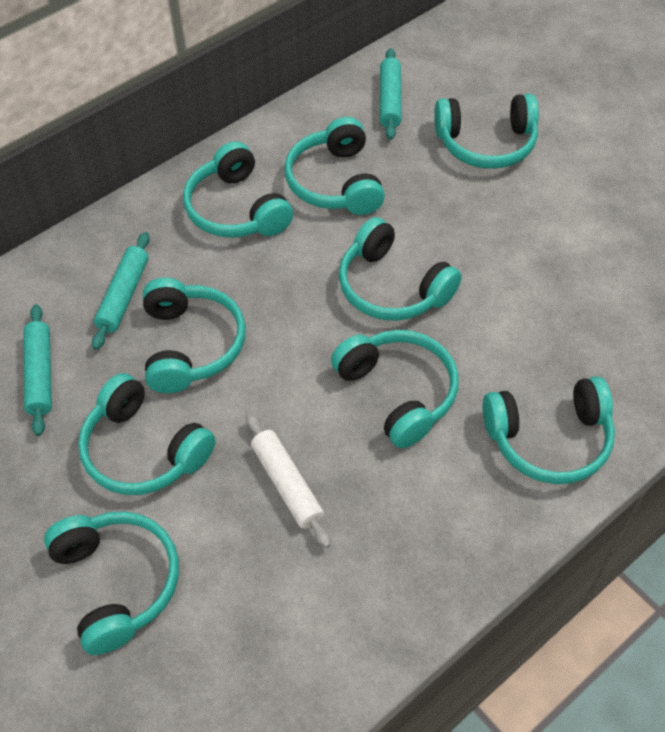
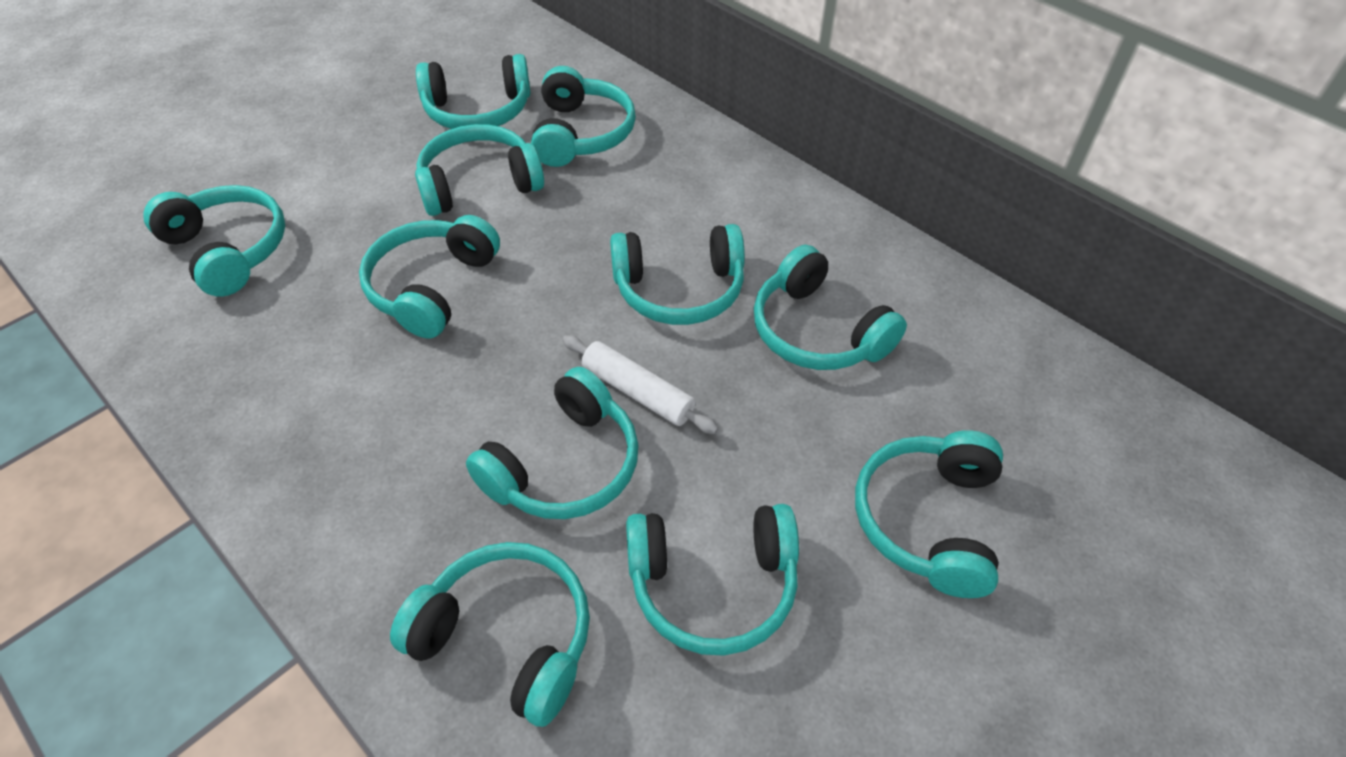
turquoise headphones: 9 -> 11
turquoise rolling pin: 3 -> 0

